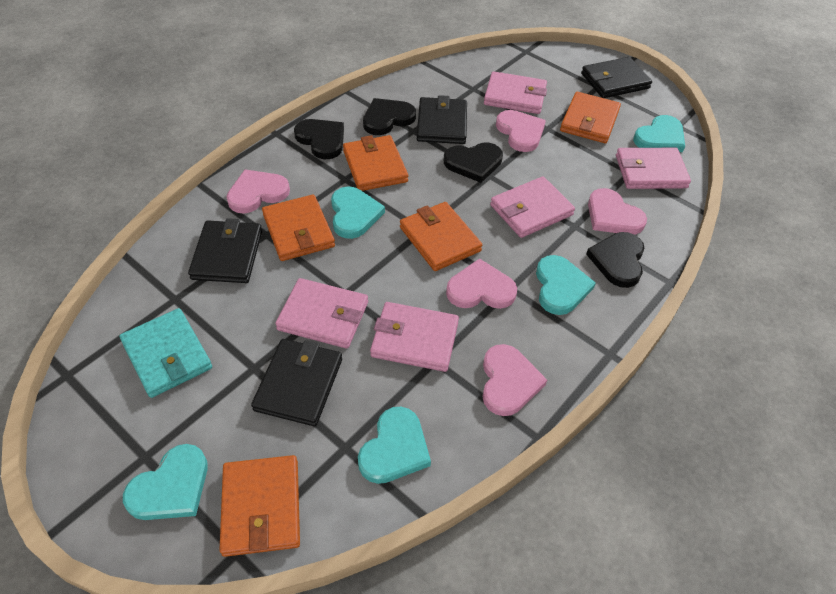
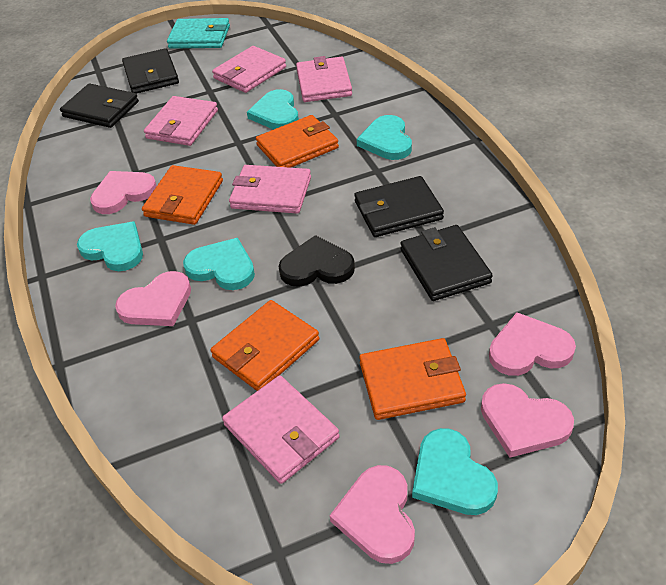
black heart: 4 -> 1
orange wallet: 5 -> 4

